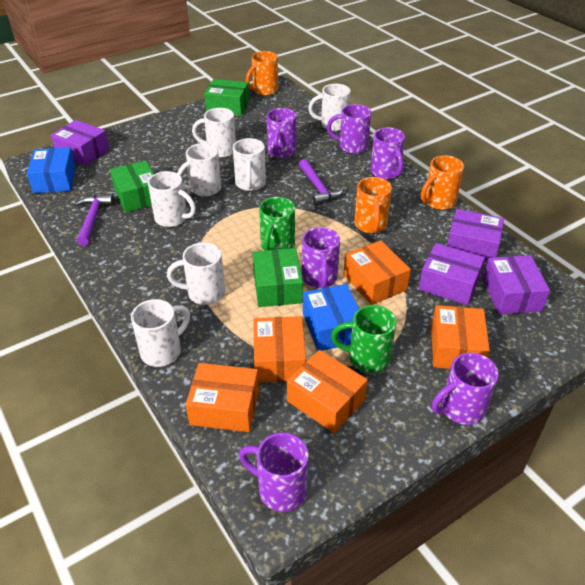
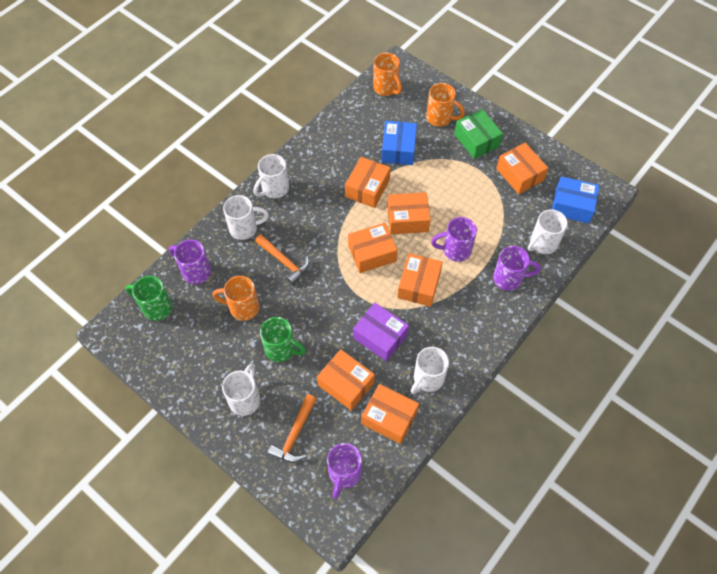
green box: 3 -> 1
orange box: 5 -> 7
orange hammer: 0 -> 2
purple box: 4 -> 1
purple hammer: 2 -> 0
purple mug: 6 -> 4
white mug: 7 -> 5

